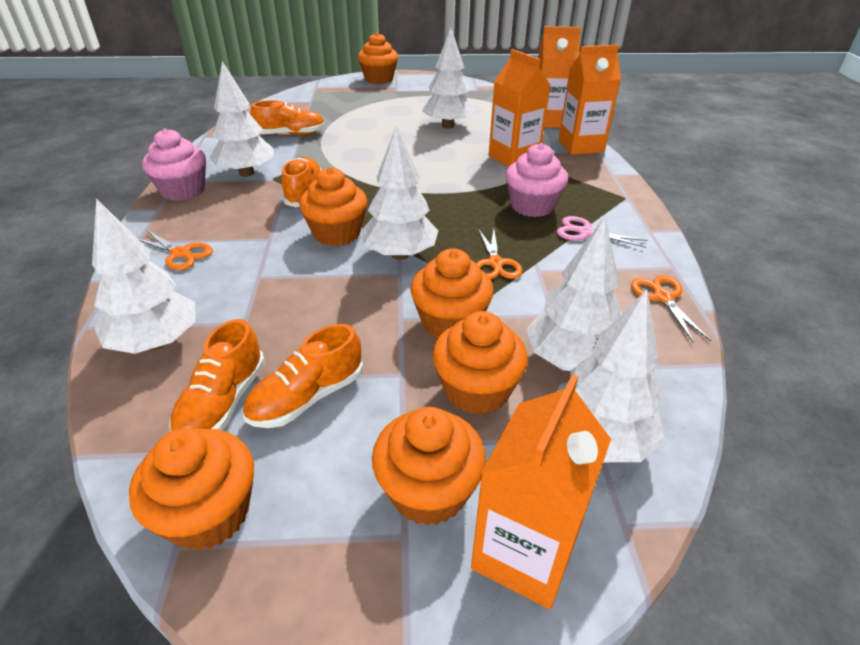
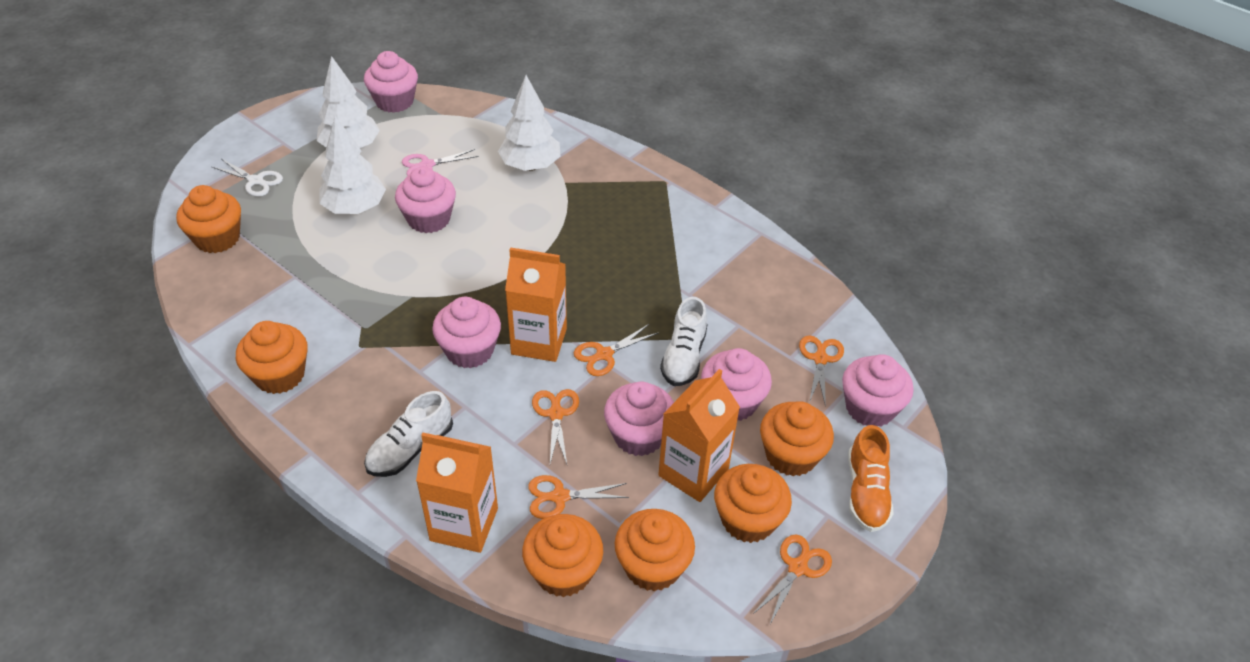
orange carton: 4 -> 3
orange scissors: 3 -> 5
orange shoe: 4 -> 1
pink cupcake: 2 -> 6
white scissors: 0 -> 1
white shoe: 0 -> 2
white tree: 6 -> 3

